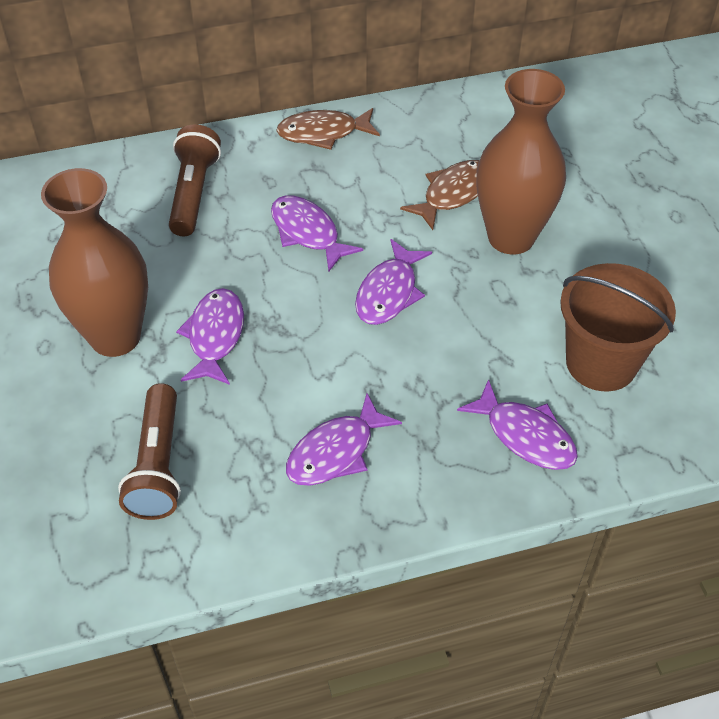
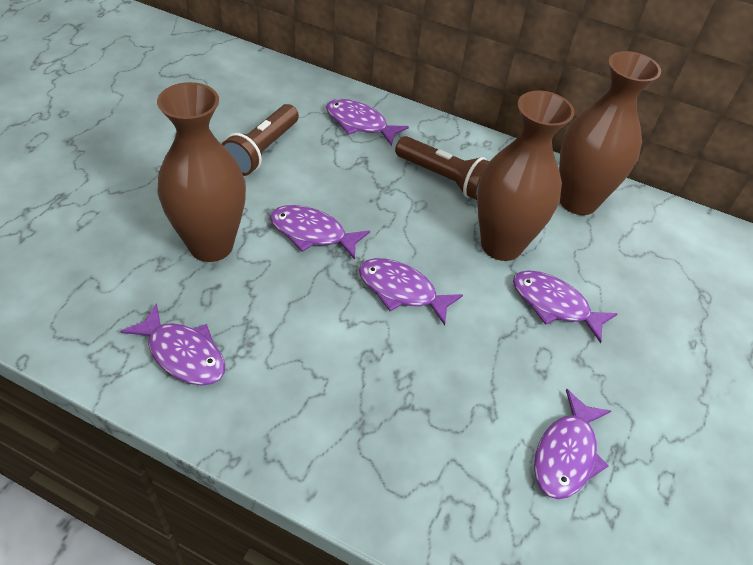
brown bucket: 1 -> 0
brown fish: 2 -> 0
brown vase: 2 -> 3
purple fish: 5 -> 6

